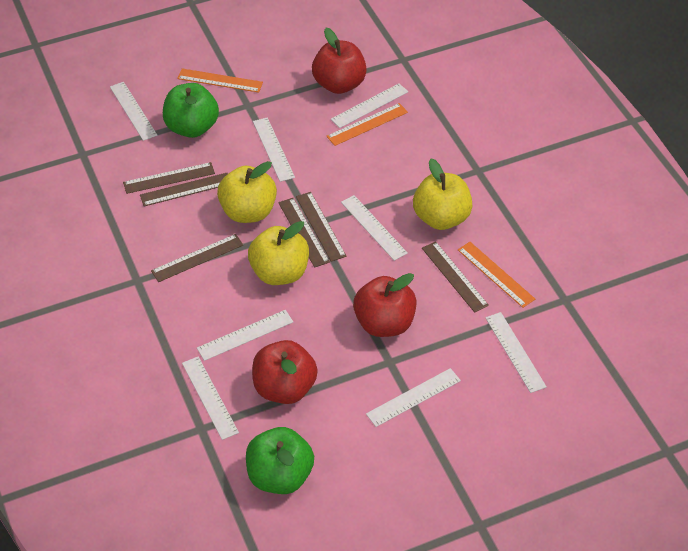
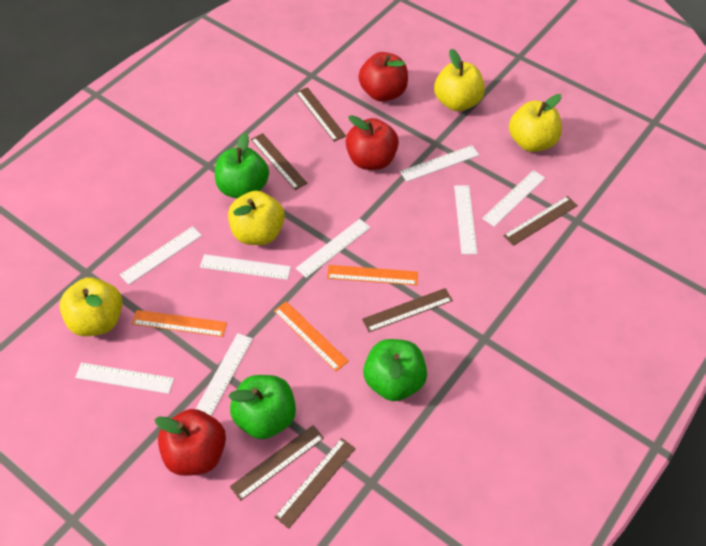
green apple: 2 -> 3
yellow apple: 3 -> 4

